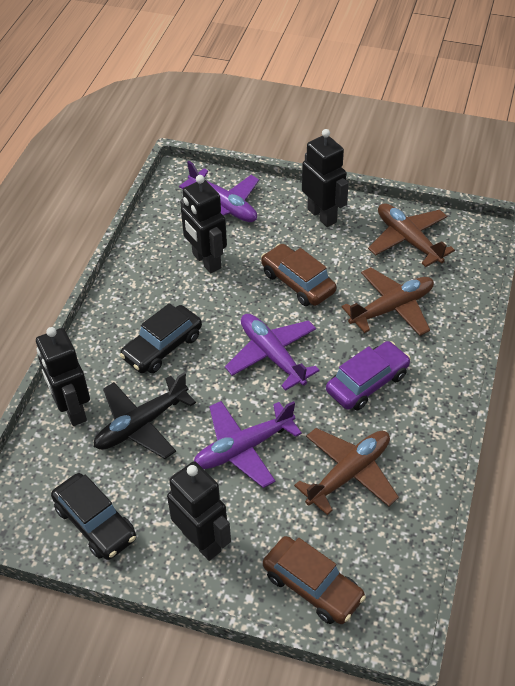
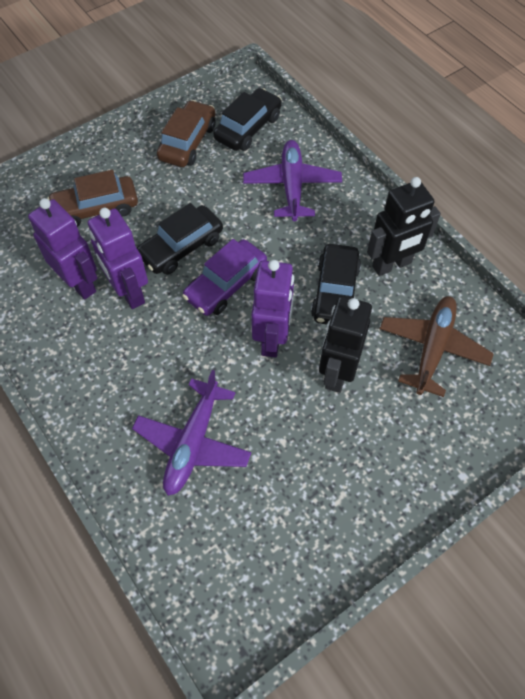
black car: 2 -> 3
black plane: 1 -> 0
black robot: 4 -> 2
brown plane: 3 -> 1
purple plane: 3 -> 2
purple robot: 0 -> 3

